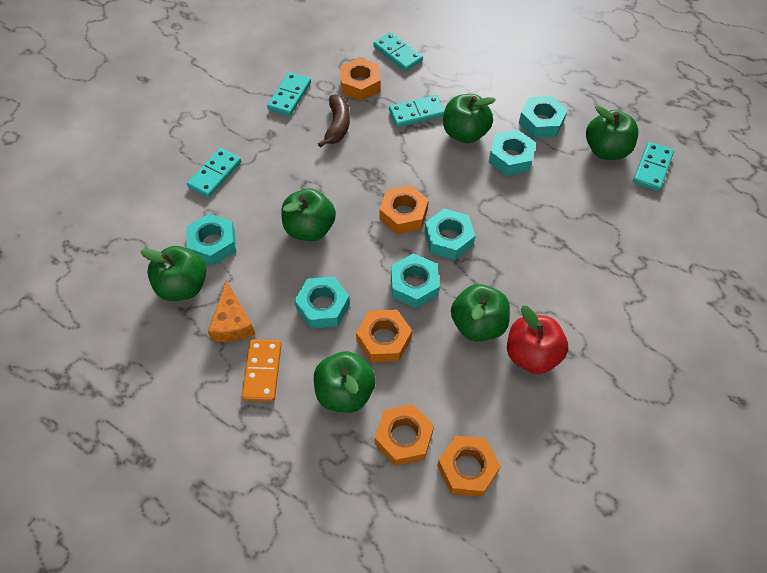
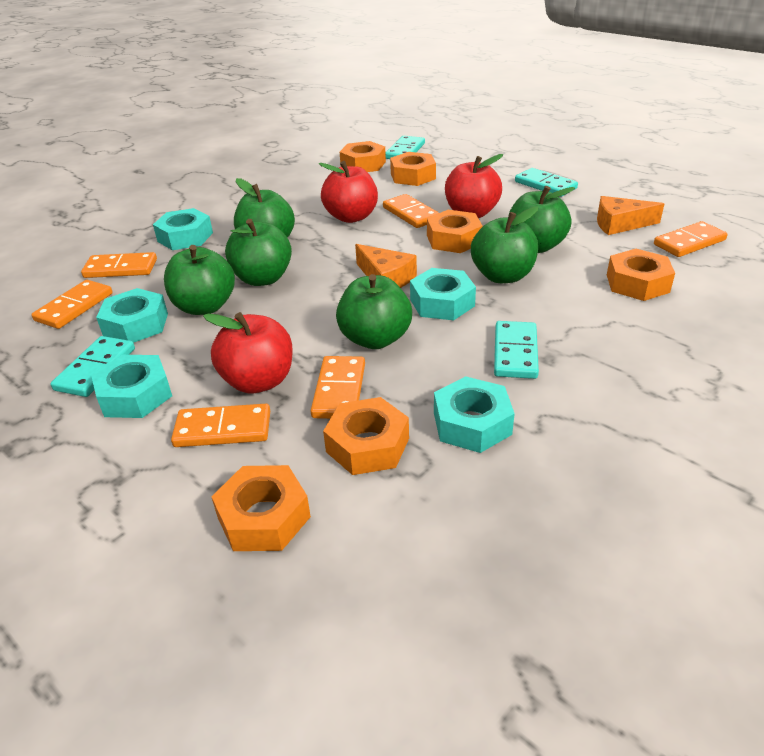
brown banana: 1 -> 0
orange cheese: 1 -> 2
orange domino: 1 -> 6
orange nut: 5 -> 6
red apple: 1 -> 3
turquoise domino: 5 -> 4
turquoise nut: 6 -> 5

